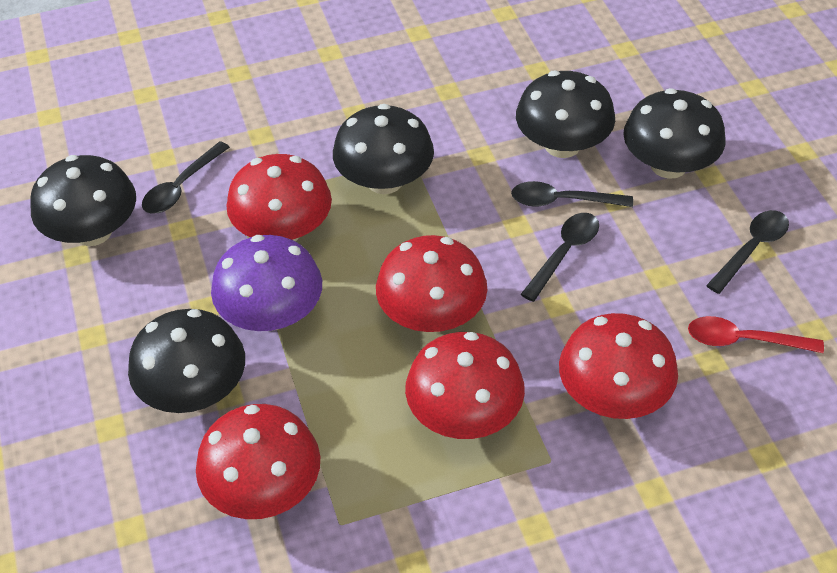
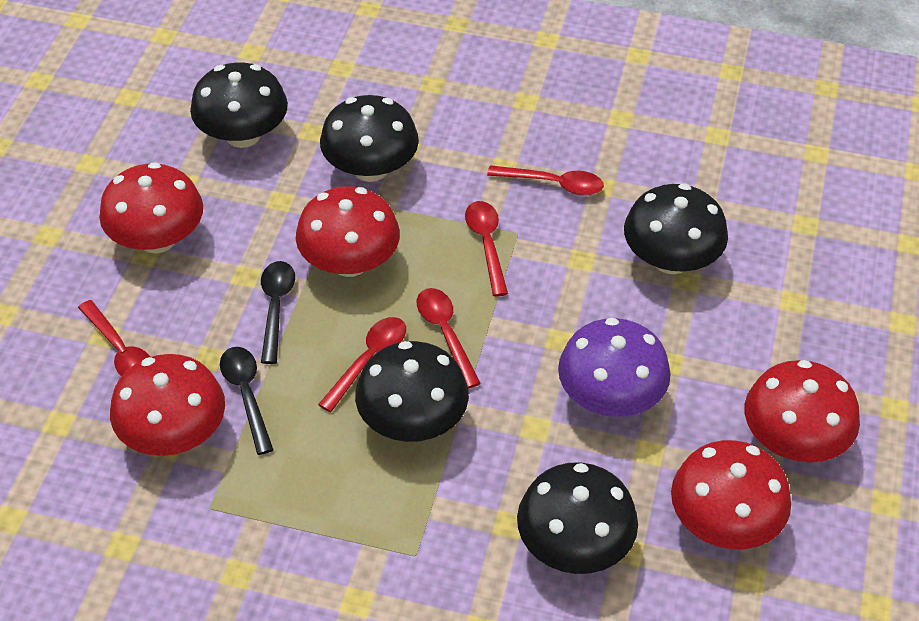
black spoon: 4 -> 2
red spoon: 1 -> 5

